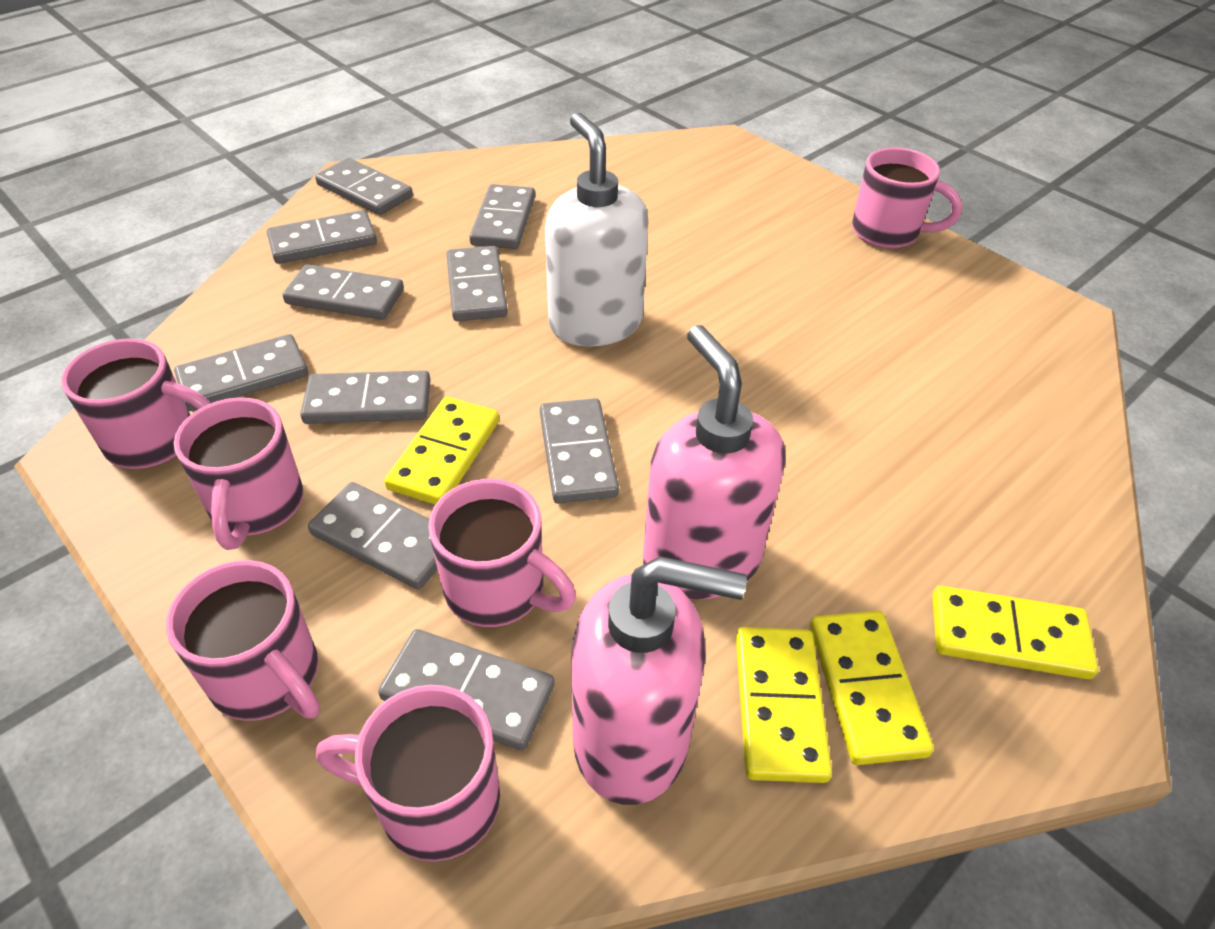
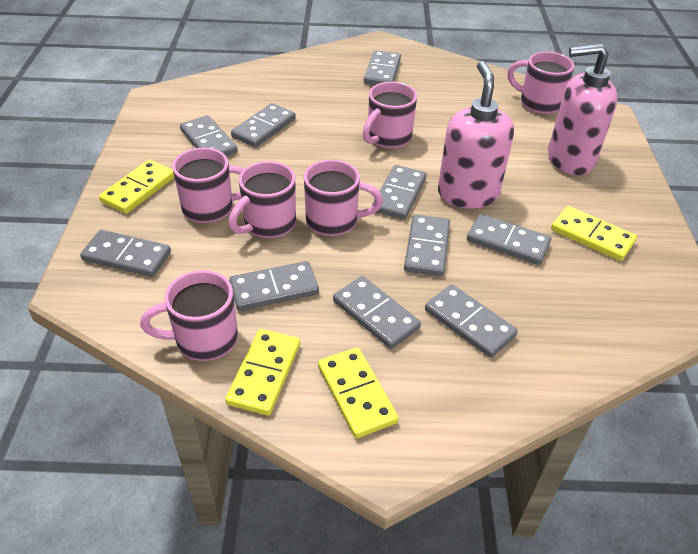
white soap dispenser: 1 -> 0

